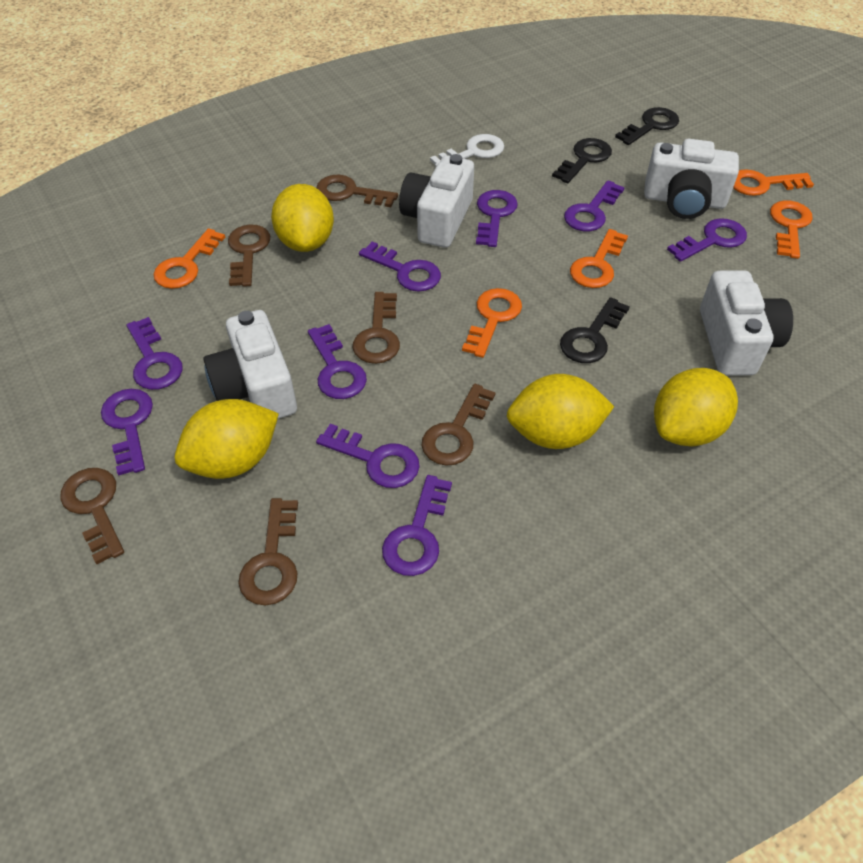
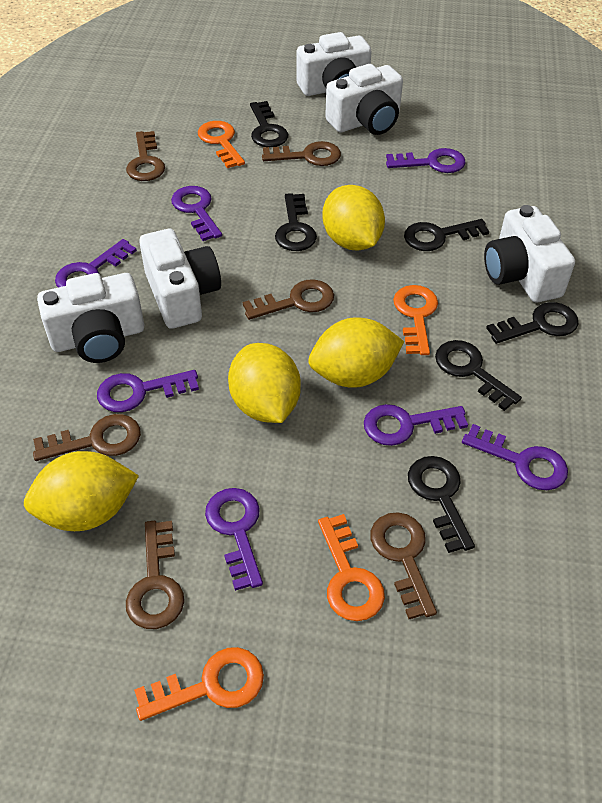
black key: 3 -> 6
orange key: 5 -> 4
purple key: 9 -> 7
white camera: 4 -> 5
white key: 1 -> 0

